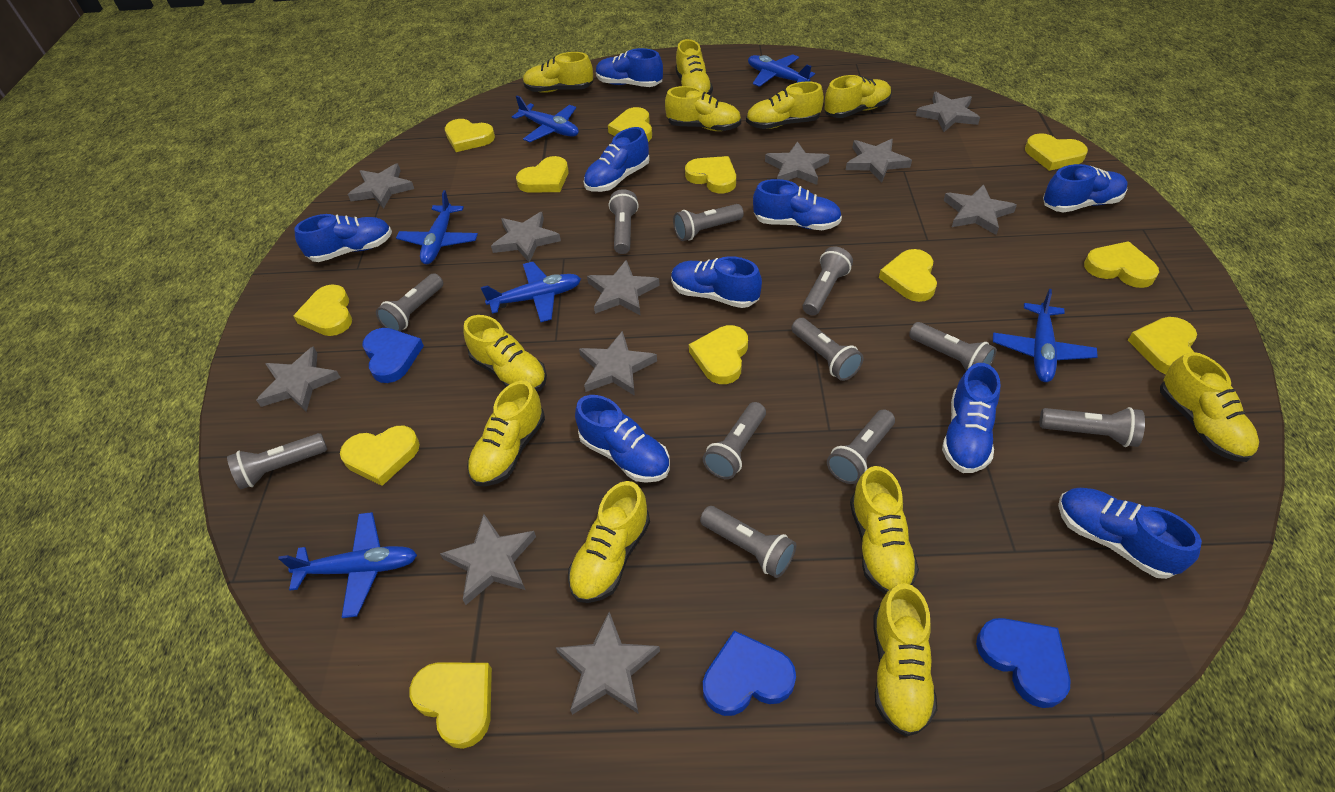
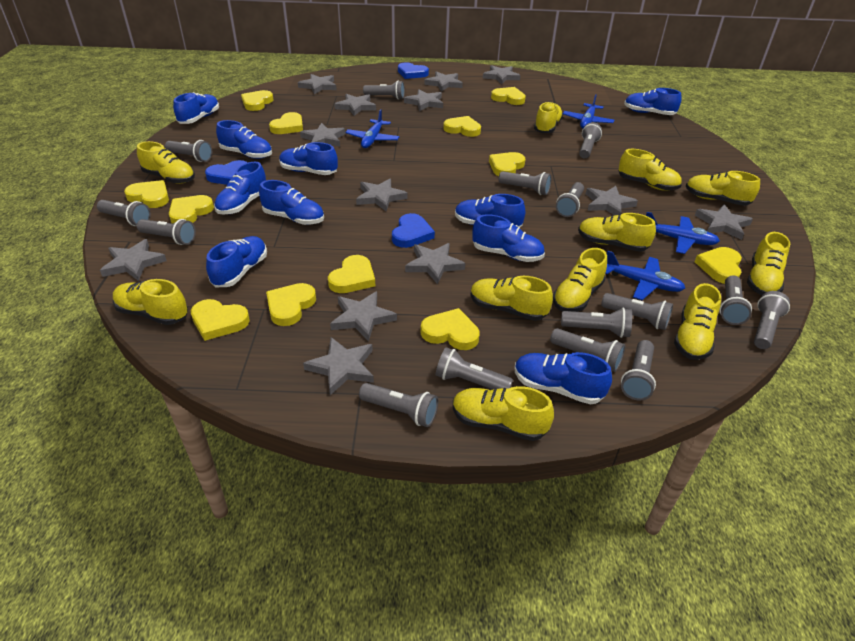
blue plane: 6 -> 4
blue shoe: 9 -> 10
grey flashlight: 11 -> 15
grey star: 11 -> 13

